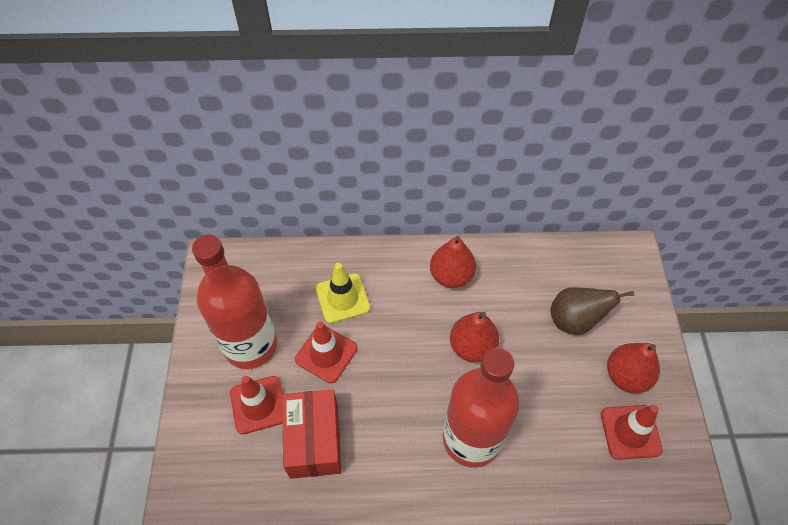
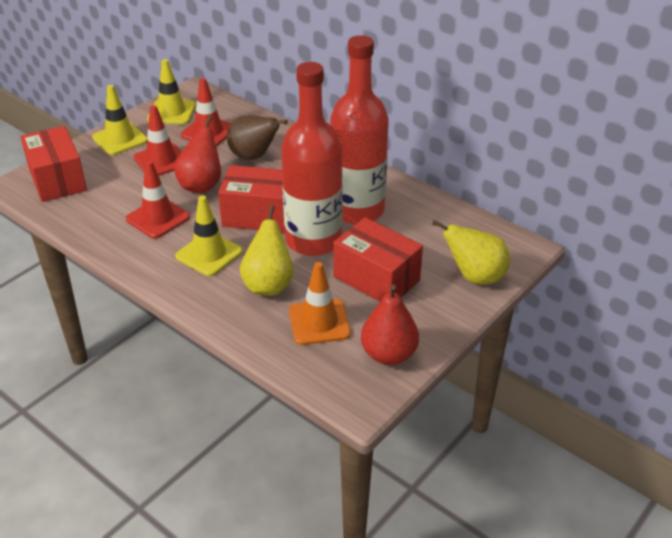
orange traffic cone: 0 -> 1
red box: 1 -> 3
red pear: 3 -> 2
yellow pear: 0 -> 2
yellow traffic cone: 1 -> 3

